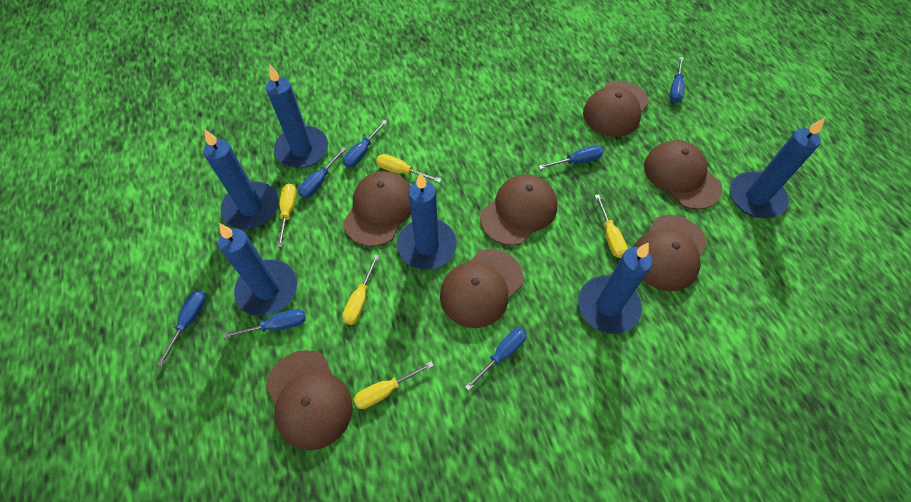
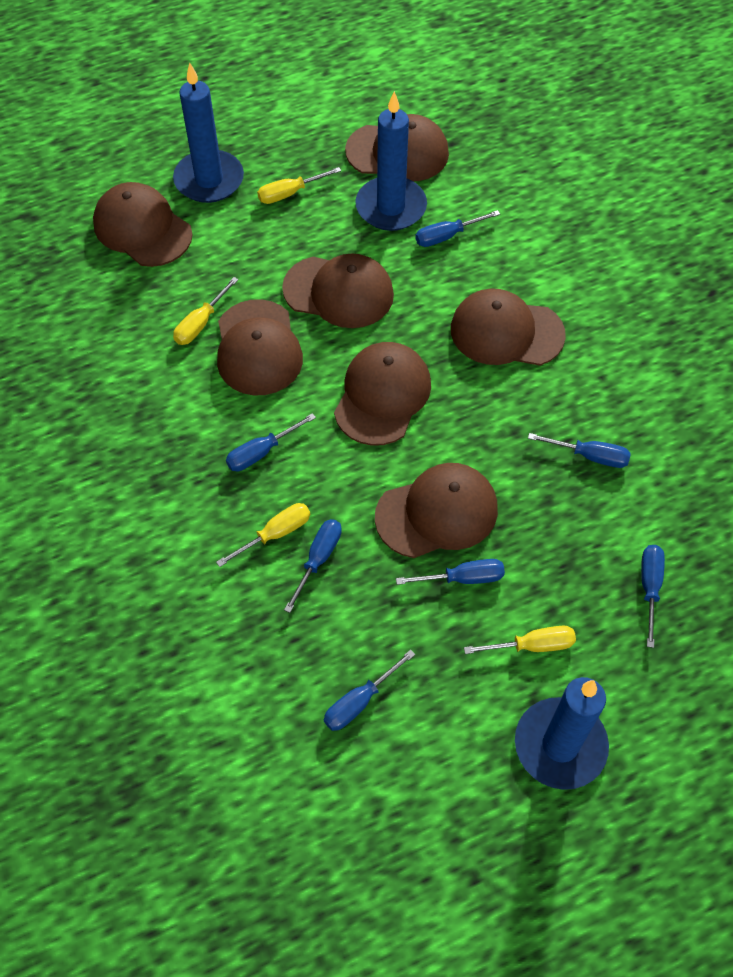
blue candle: 6 -> 3
yellow screwdriver: 5 -> 4

